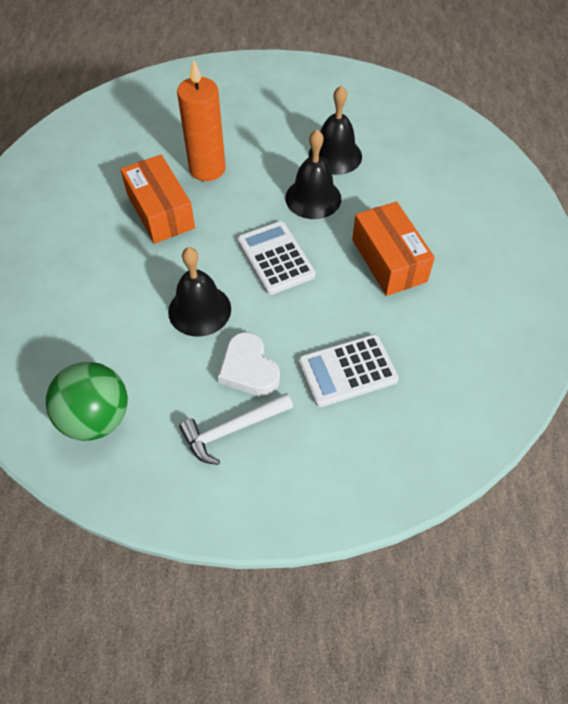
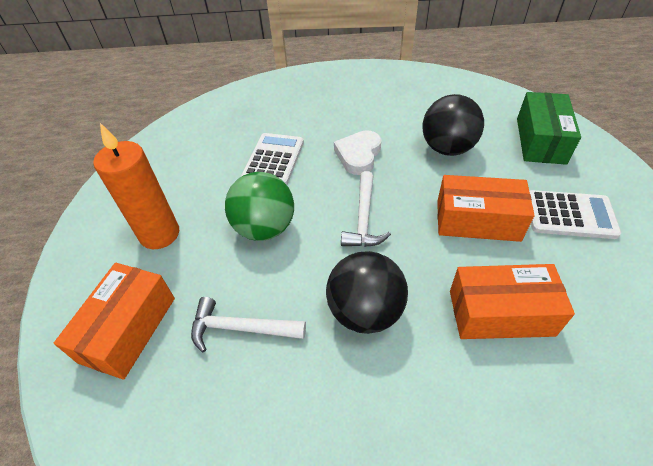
black ball: 0 -> 2
black bell: 3 -> 0
green box: 0 -> 1
orange box: 2 -> 3
white hammer: 1 -> 2

